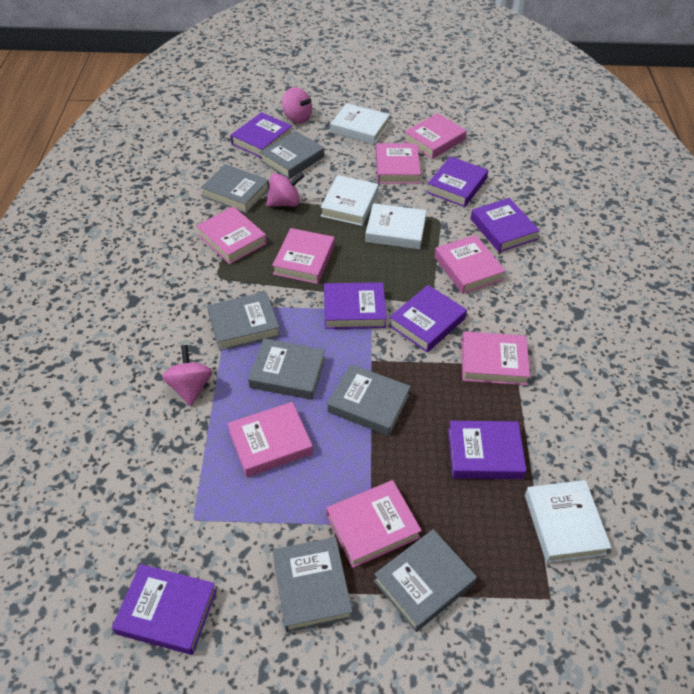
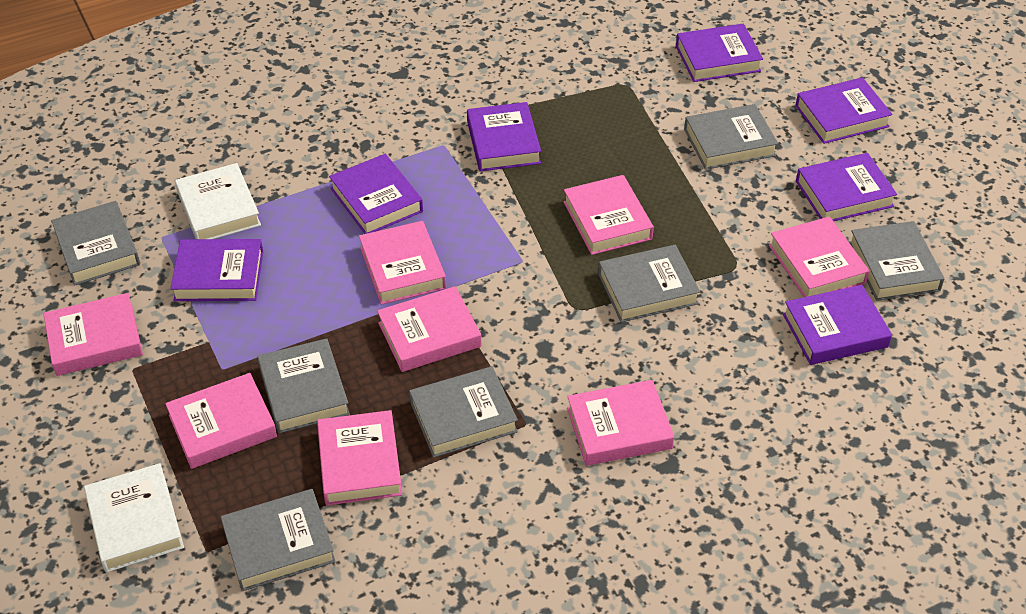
pink spinning top: 3 -> 0
white book: 4 -> 2

